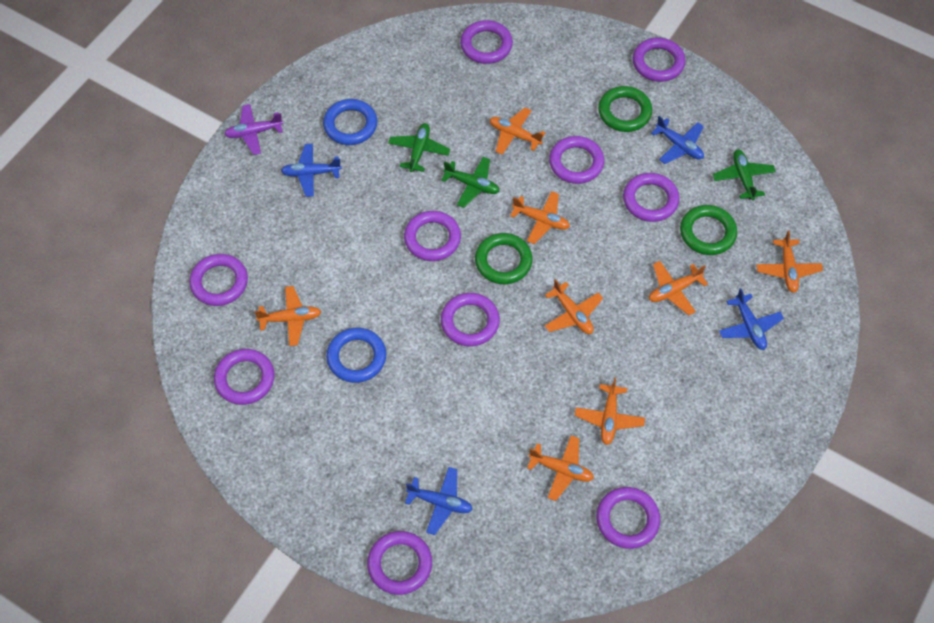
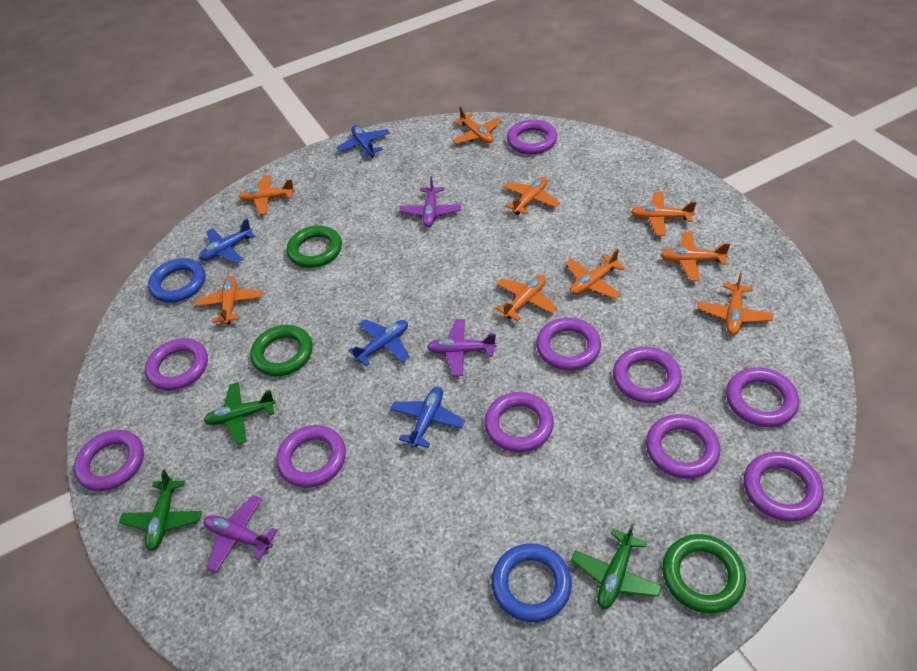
orange plane: 8 -> 9
purple plane: 1 -> 3

